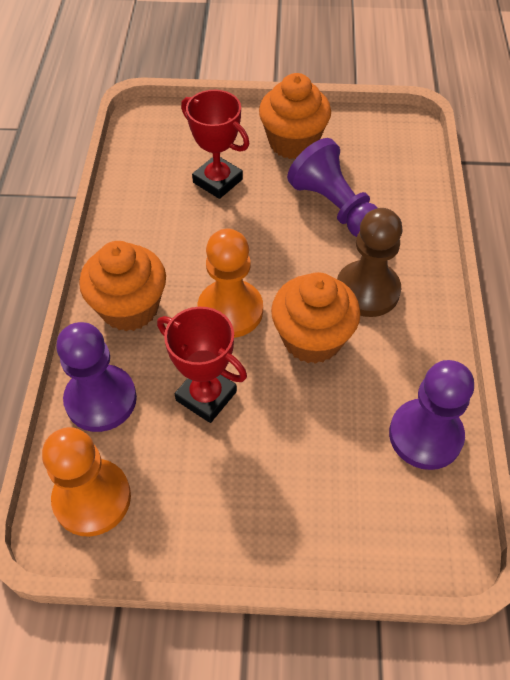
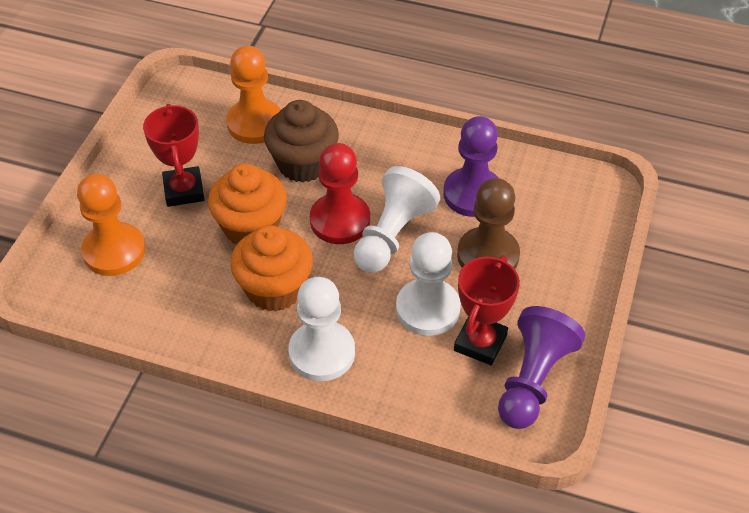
brown cupcake: 0 -> 1
orange cupcake: 3 -> 2
purple pawn: 3 -> 2
red pawn: 0 -> 1
white pawn: 0 -> 3

